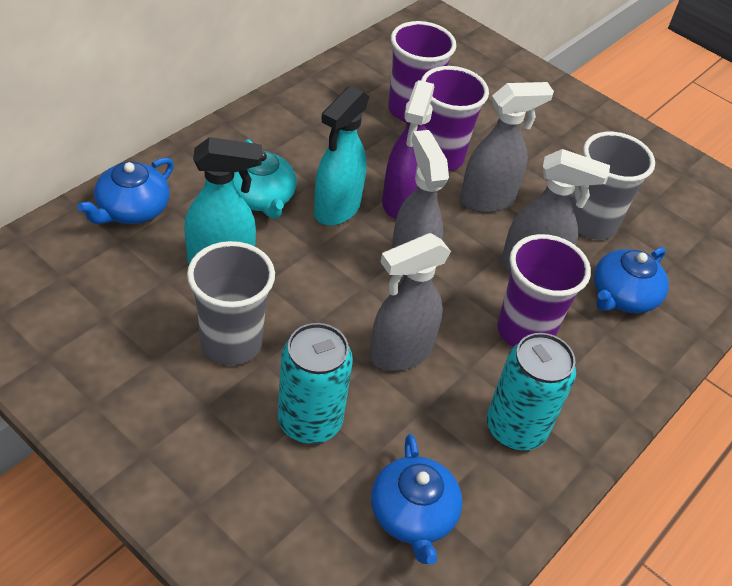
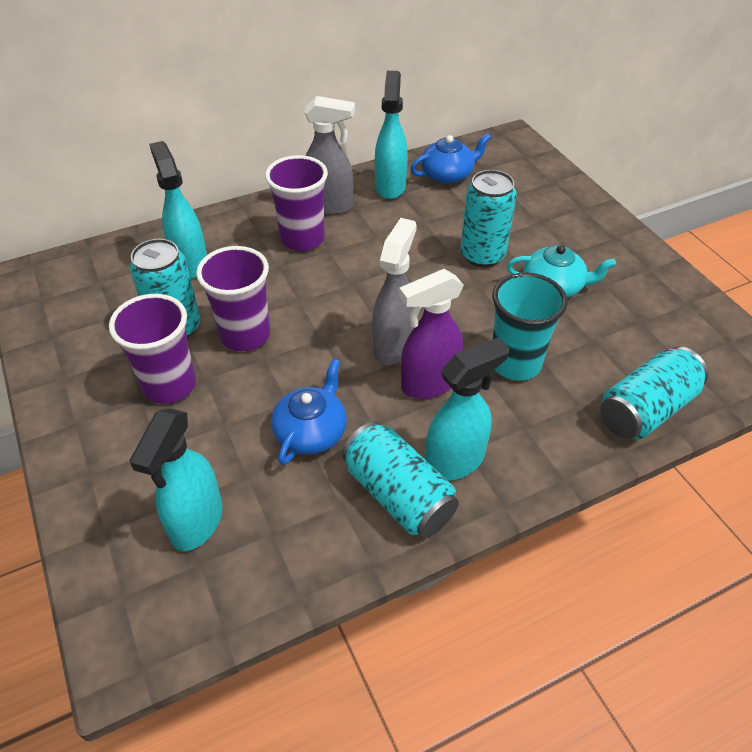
blue teapot: 3 -> 2
grey cup: 2 -> 0
grey spray bottle: 4 -> 2
turquoise can: 2 -> 4
turquoise cup: 0 -> 1
turquoise spray bottle: 2 -> 4

